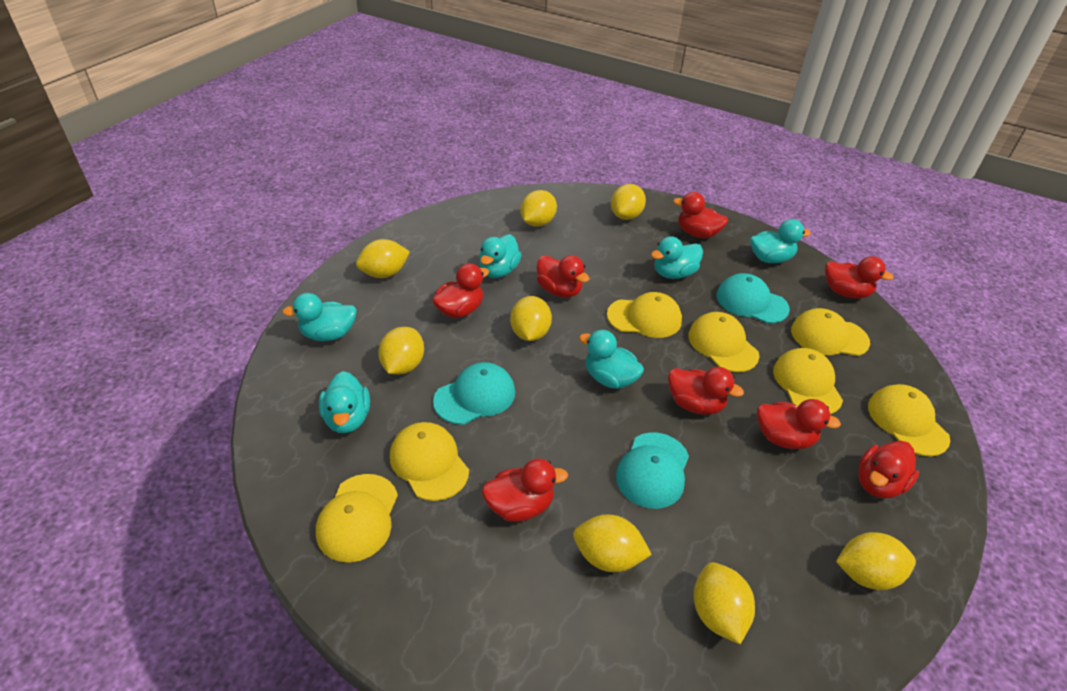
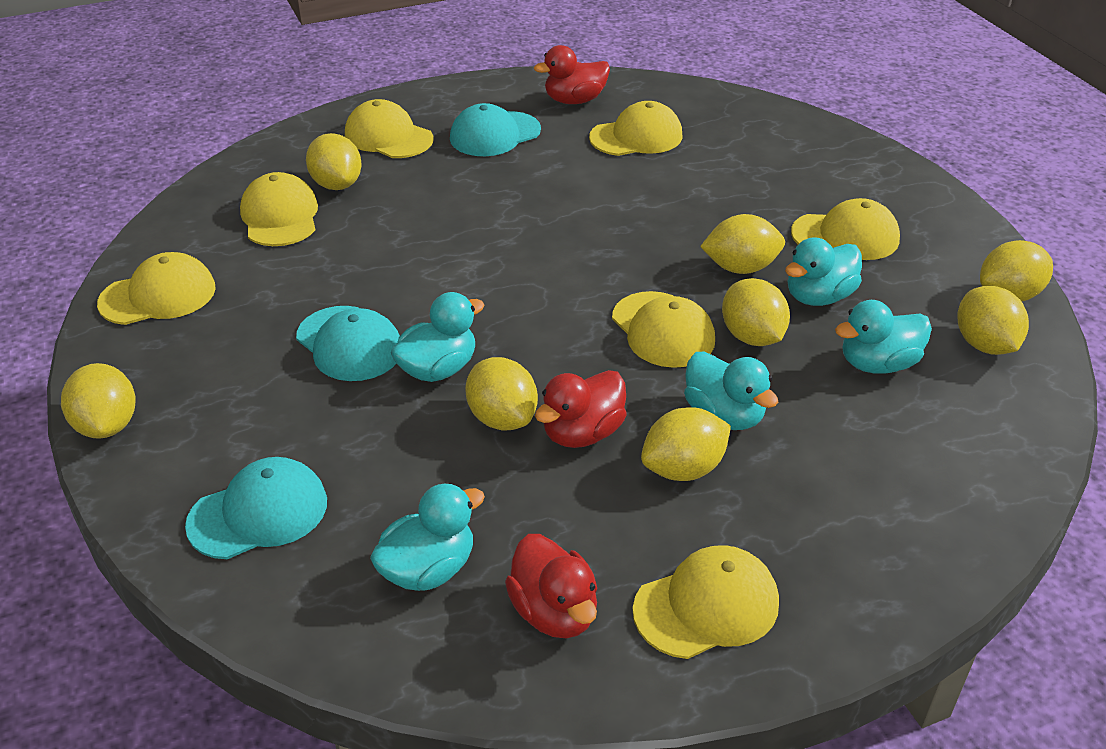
red duck: 8 -> 3
turquoise duck: 6 -> 5

